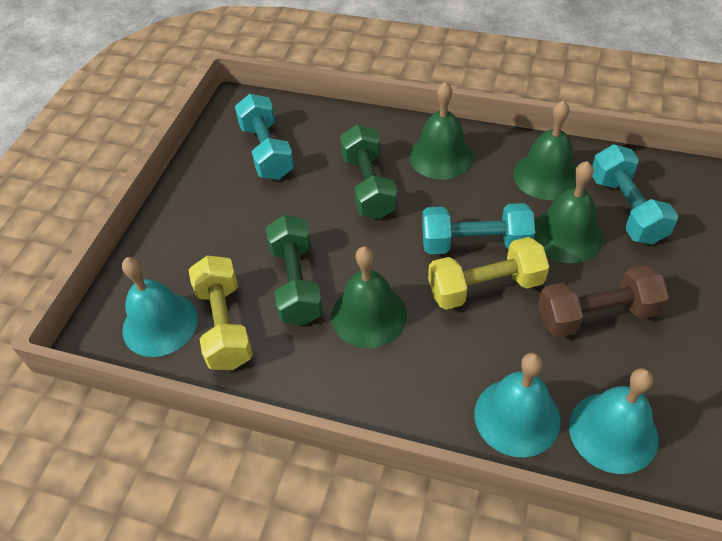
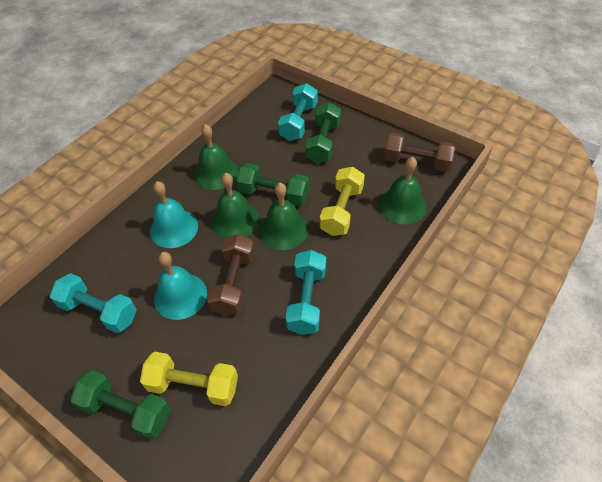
brown dumbbell: 1 -> 2
green dumbbell: 2 -> 3
turquoise bell: 3 -> 2

